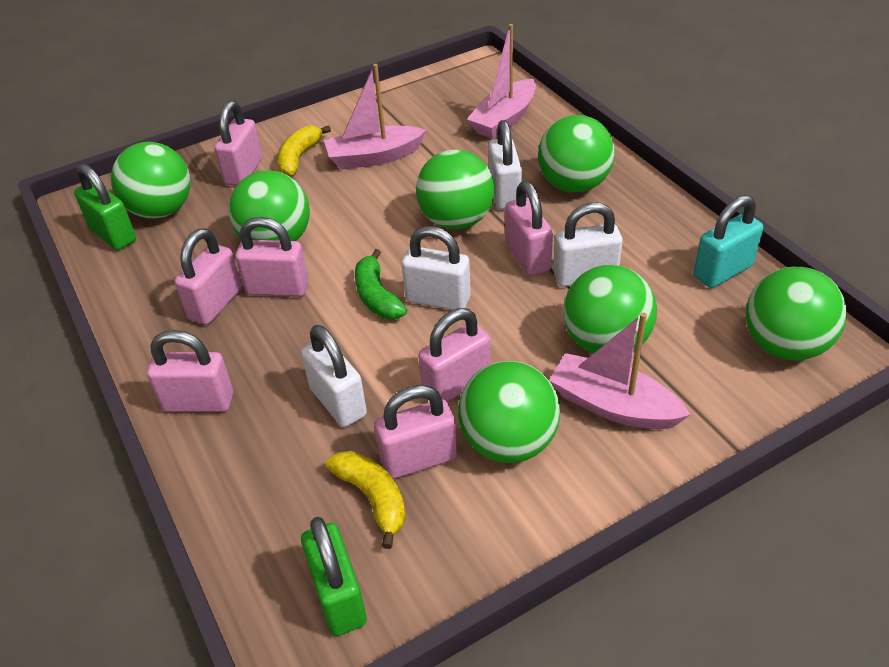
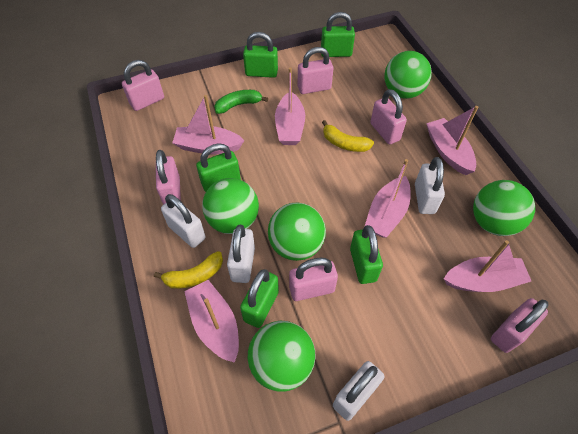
green ball: 7 -> 5
green padlock: 2 -> 5
pink boat: 3 -> 6
pink padlock: 7 -> 6
turquoise padlock: 1 -> 0

